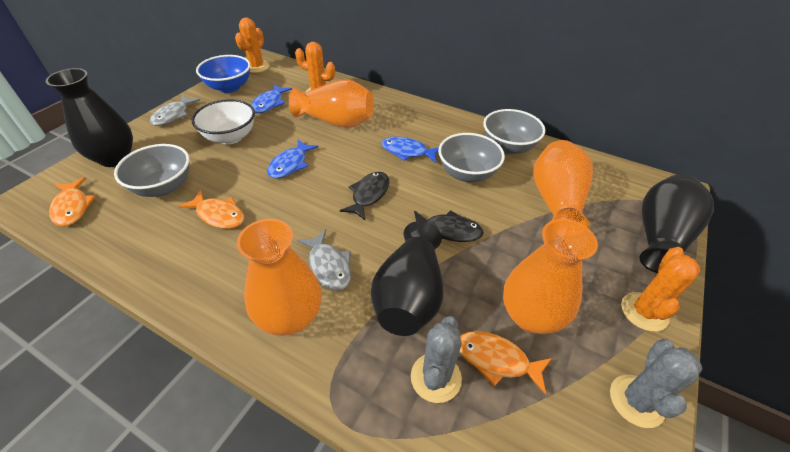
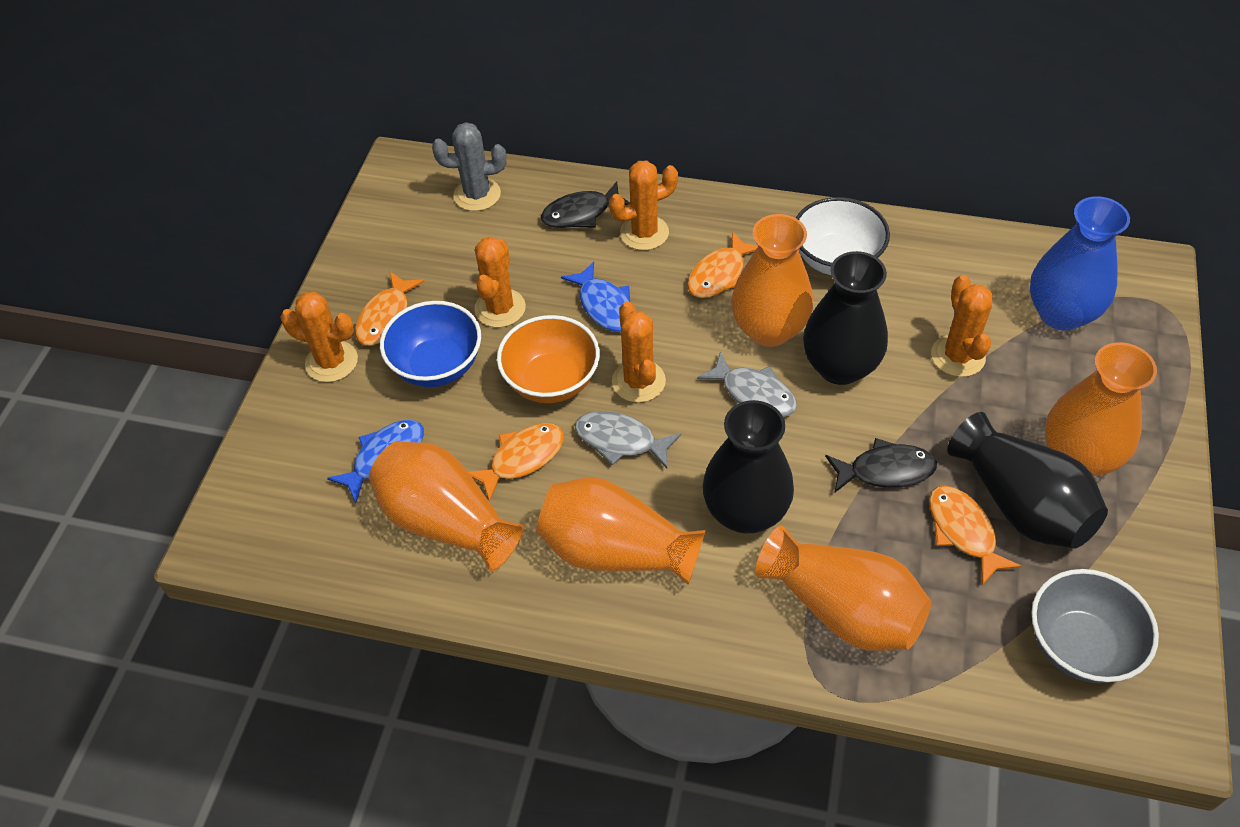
blue fish: 3 -> 2
blue vase: 0 -> 1
grey bowl: 3 -> 1
grey cactus: 2 -> 1
orange bowl: 0 -> 1
orange cactus: 3 -> 5
orange fish: 3 -> 4
orange vase: 4 -> 5

